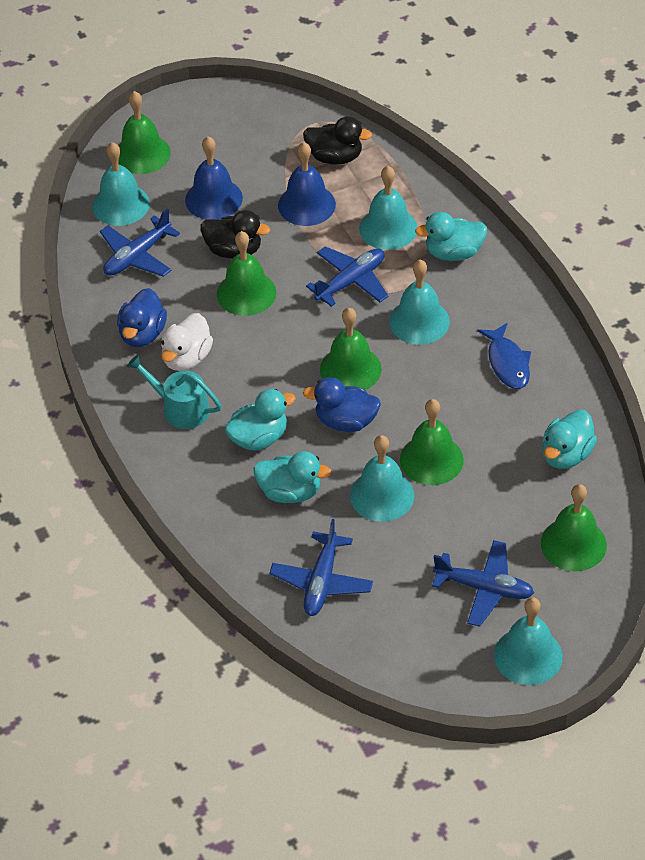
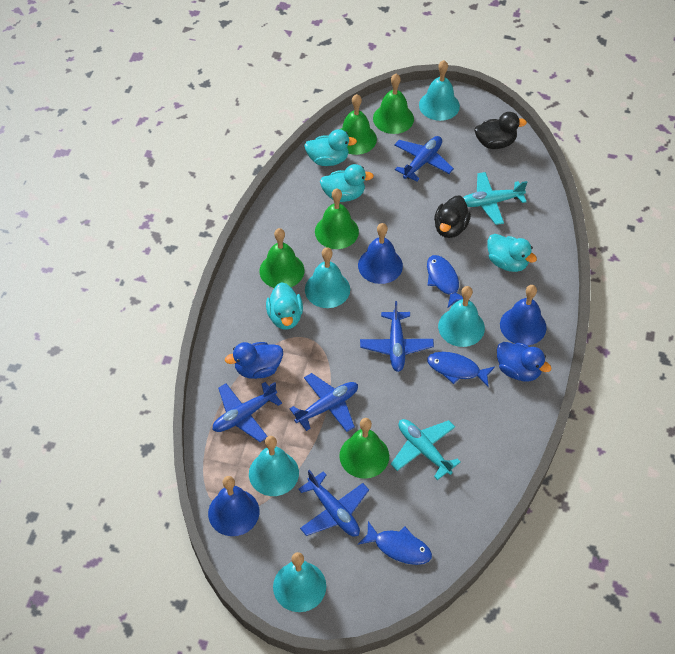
blue bell: 2 -> 3
blue fish: 1 -> 3
blue plane: 4 -> 5
turquoise plane: 0 -> 2
turquoise watering can: 1 -> 0
white duck: 1 -> 0

